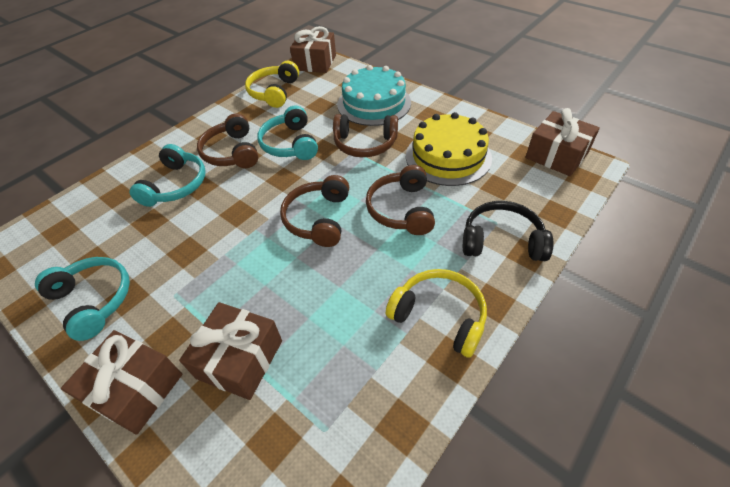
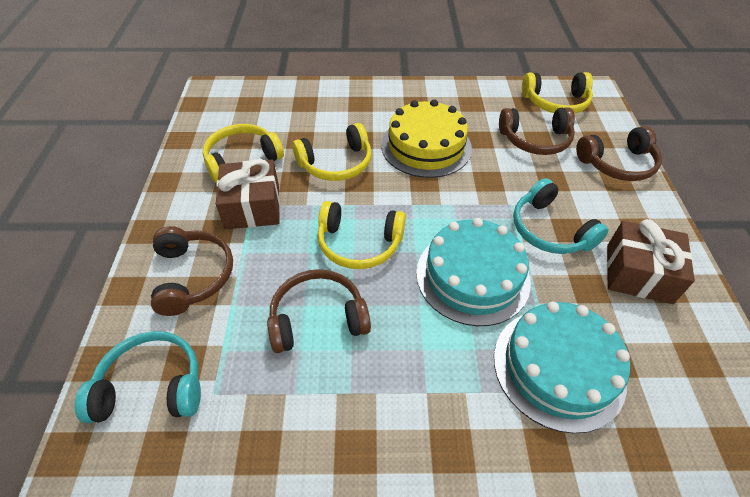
black headphones: 1 -> 0
brown gift: 4 -> 2
turquoise cake: 1 -> 2
turquoise headphones: 3 -> 2
yellow headphones: 2 -> 4

